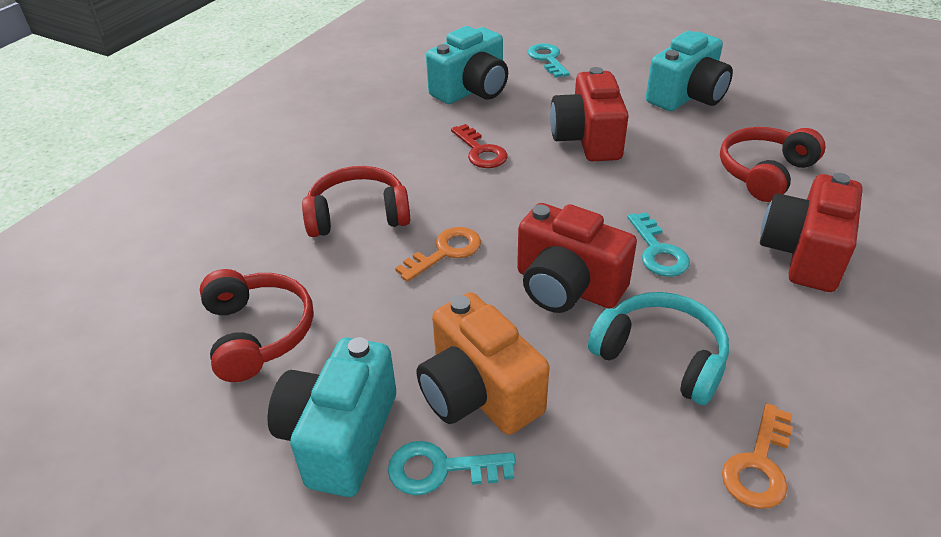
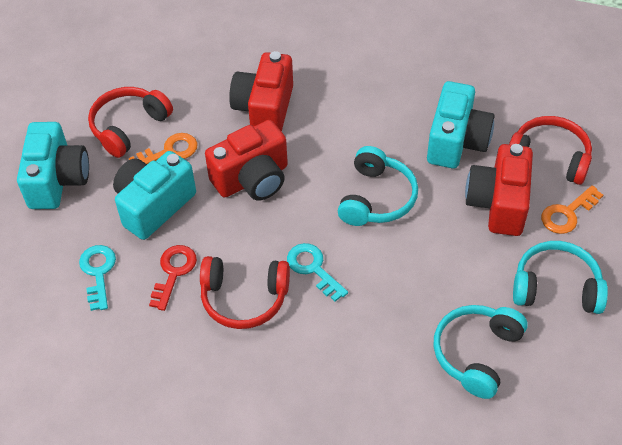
orange camera: 1 -> 0
turquoise headphones: 1 -> 3
turquoise key: 3 -> 2

